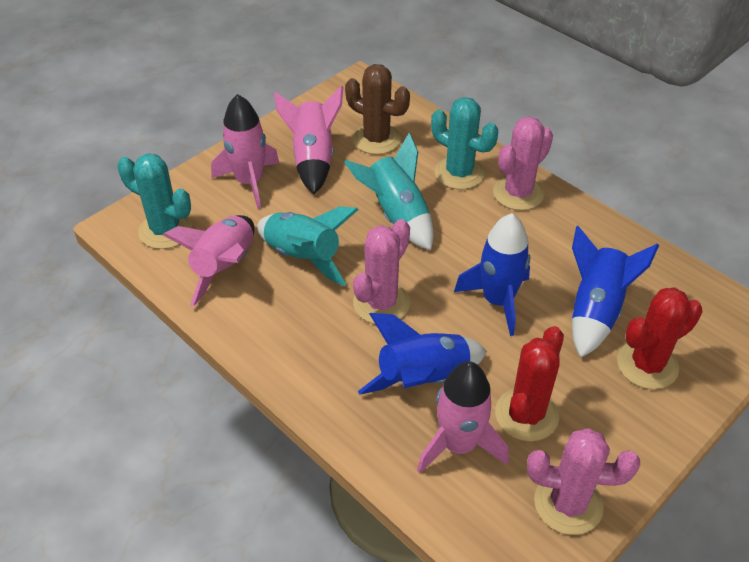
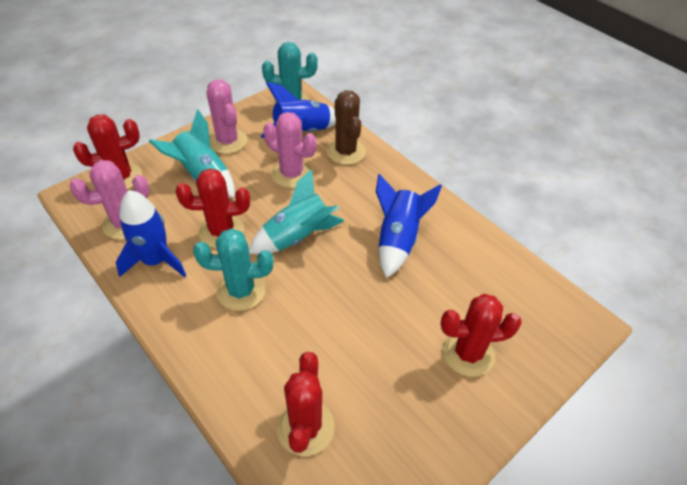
pink rocket: 4 -> 0
red cactus: 2 -> 4

